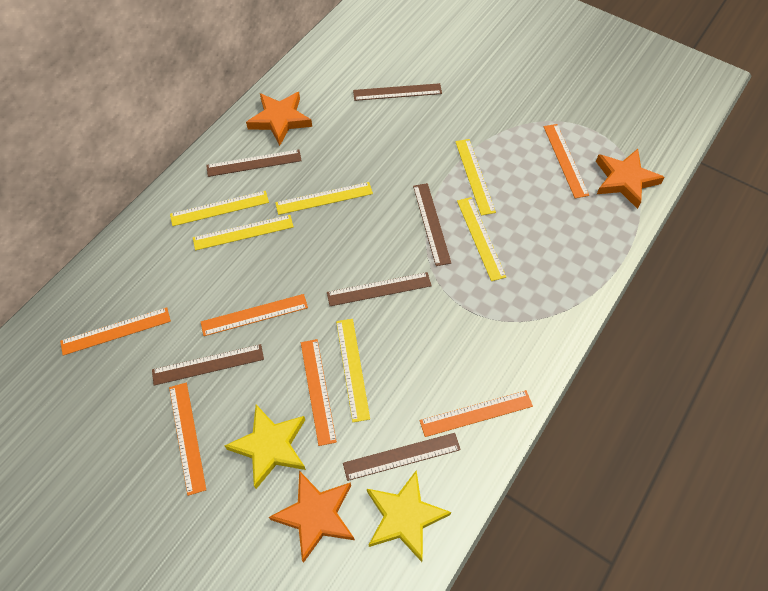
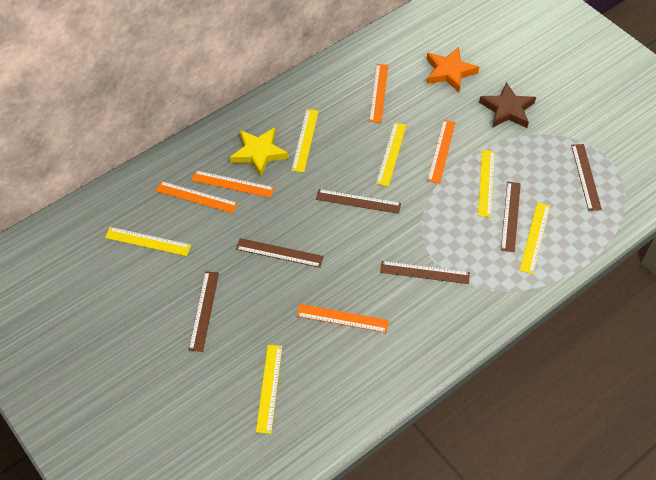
brown star: 0 -> 1
orange ruler: 6 -> 5
orange star: 3 -> 1
yellow star: 2 -> 1

